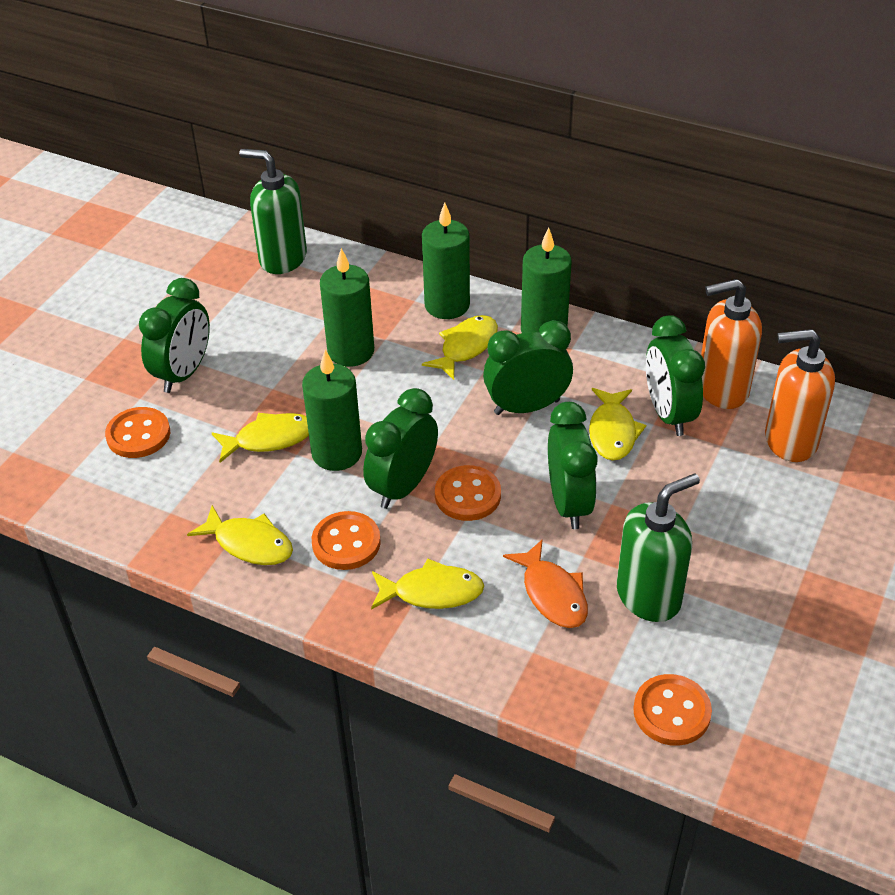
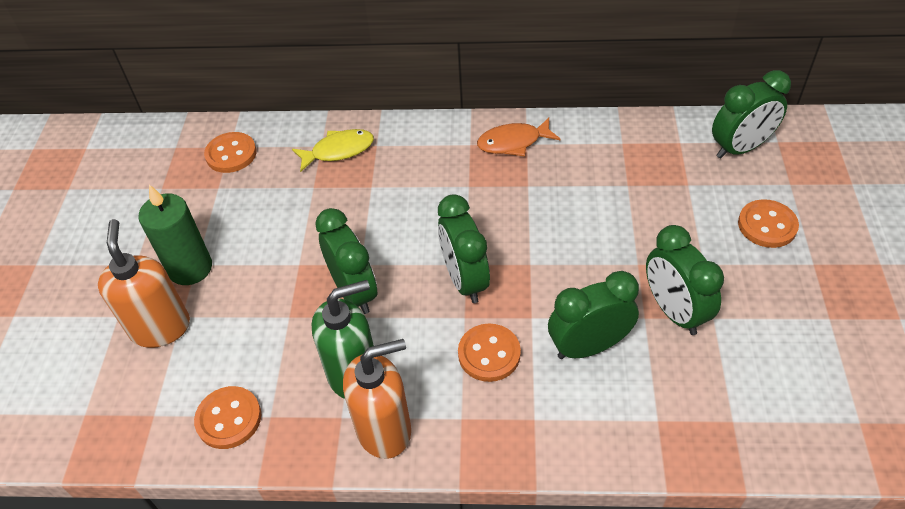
green candle: 4 -> 1
green soap dispenser: 2 -> 1
yellow fish: 5 -> 1

